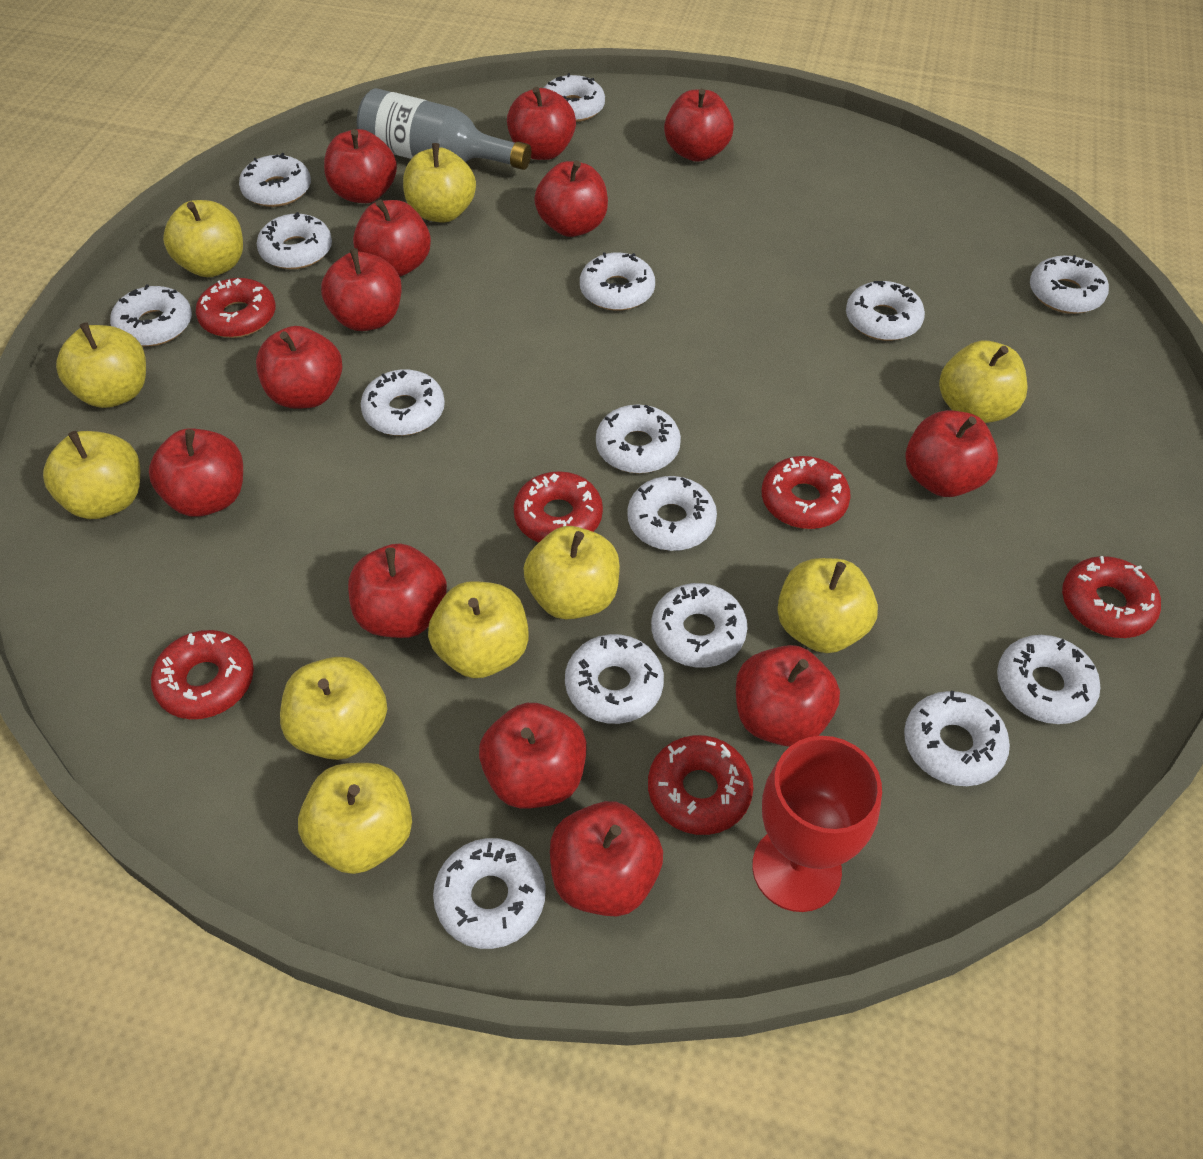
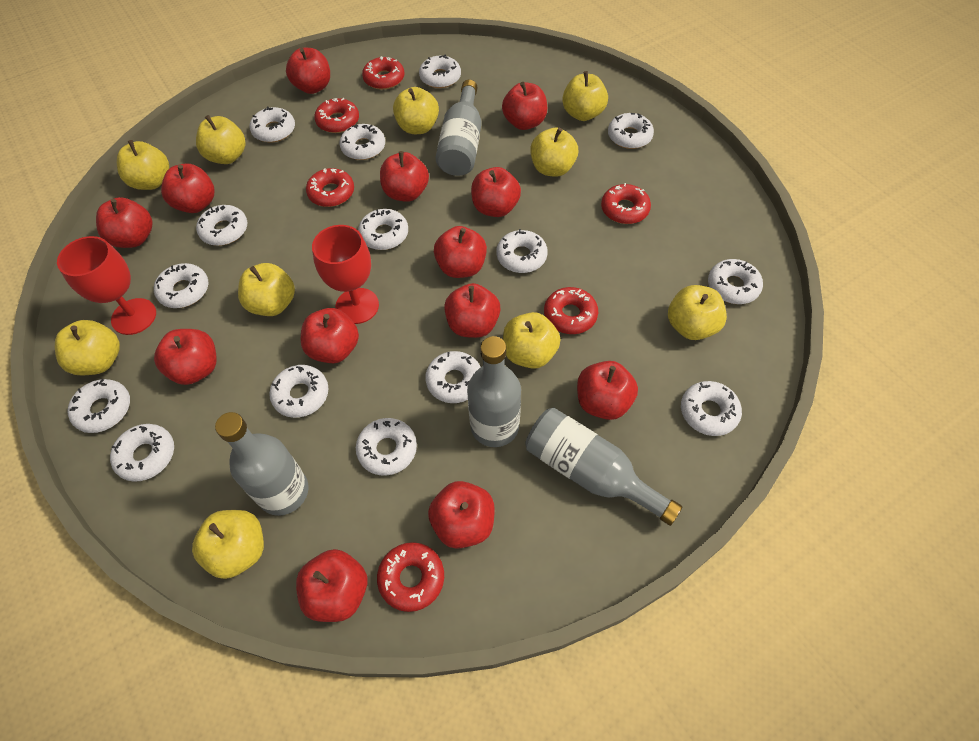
grey bottle: 1 -> 4
red goblet: 1 -> 2

